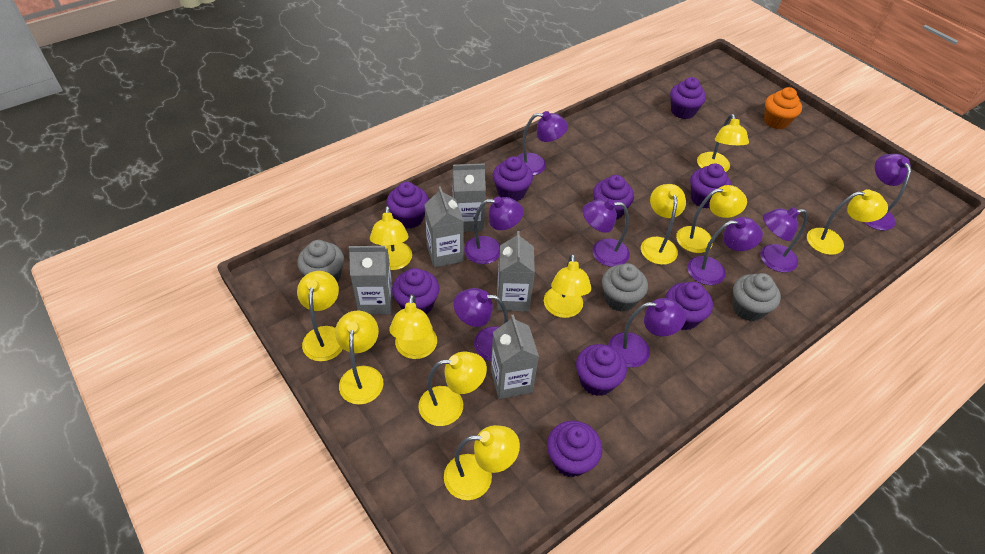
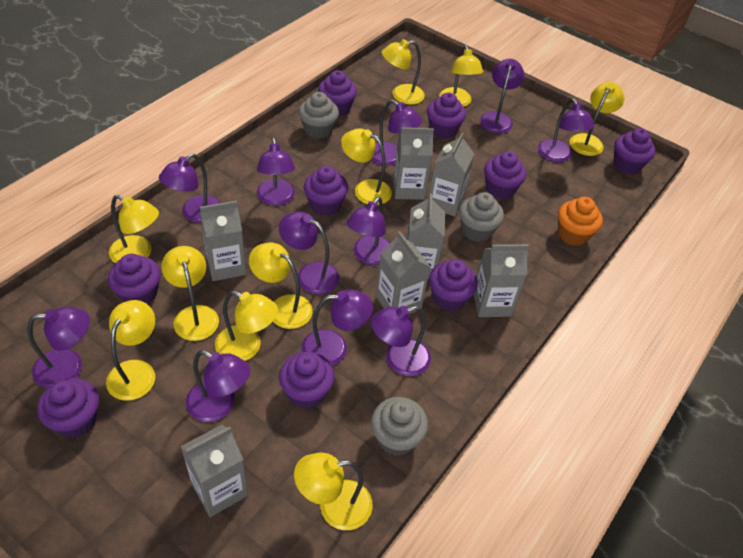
grey carton: 5 -> 7
purple lamp: 8 -> 11
yellow lamp: 11 -> 10

